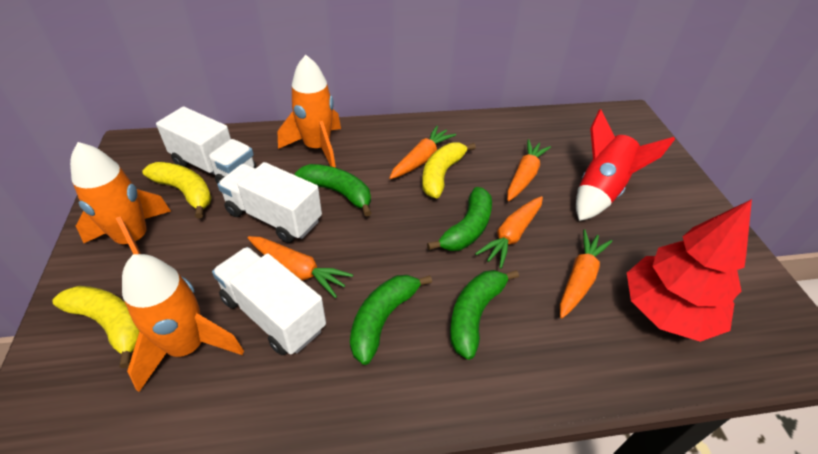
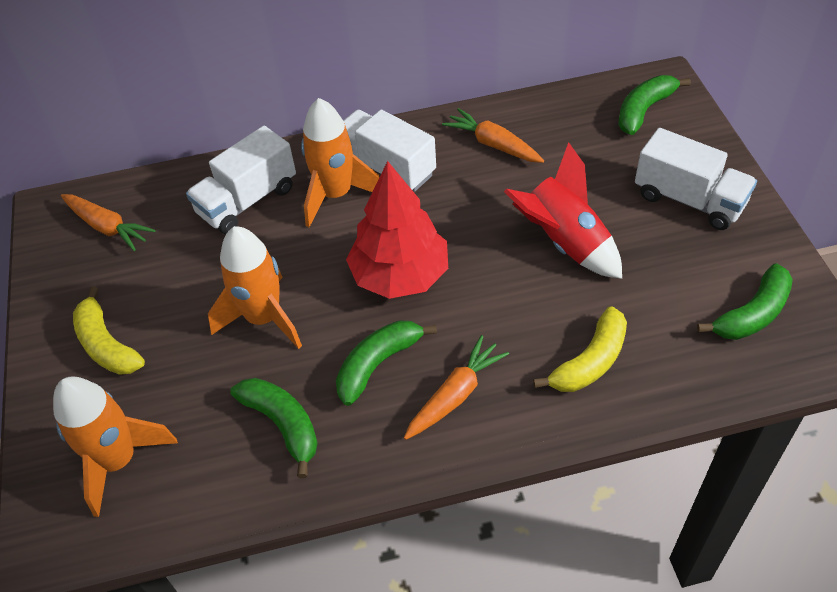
orange carrot: 5 -> 3
yellow banana: 3 -> 2

